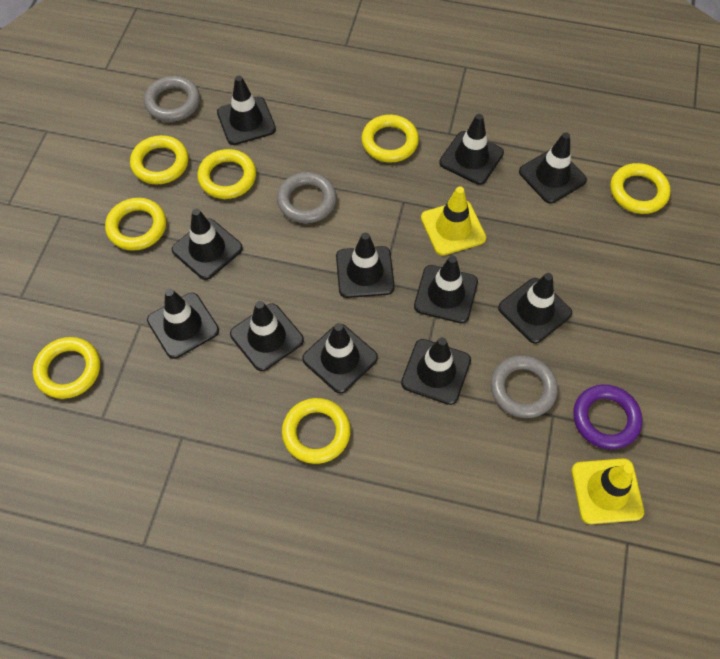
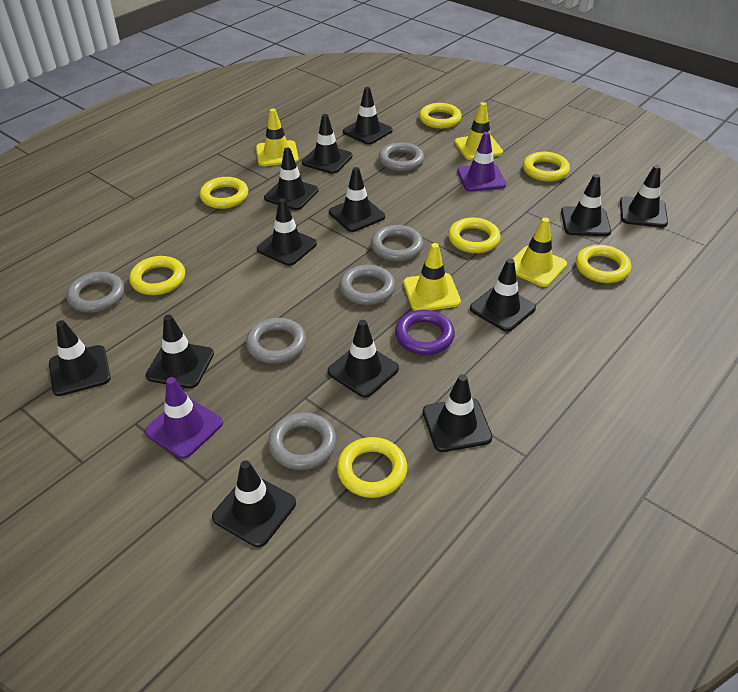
black traffic cone: 11 -> 13
grey ring: 3 -> 6
purple traffic cone: 0 -> 2
yellow traffic cone: 2 -> 4

